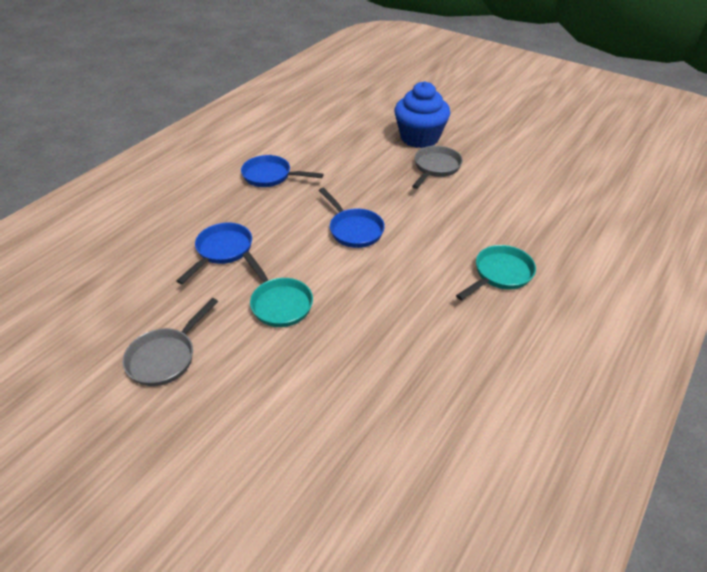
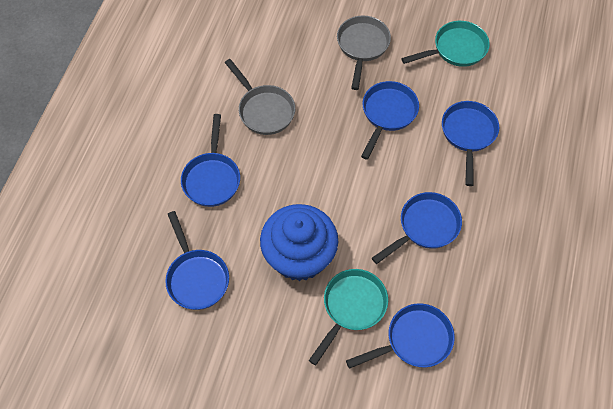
blue pan: 3 -> 6

